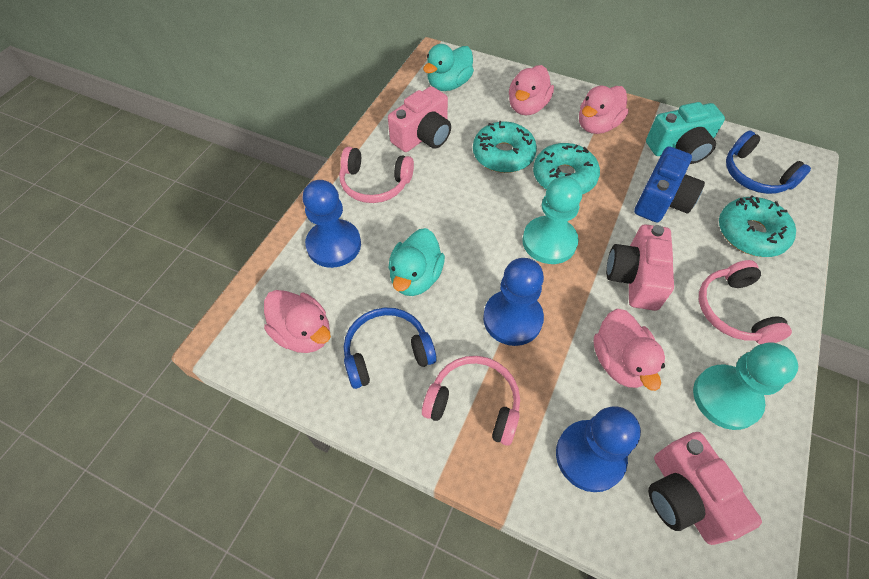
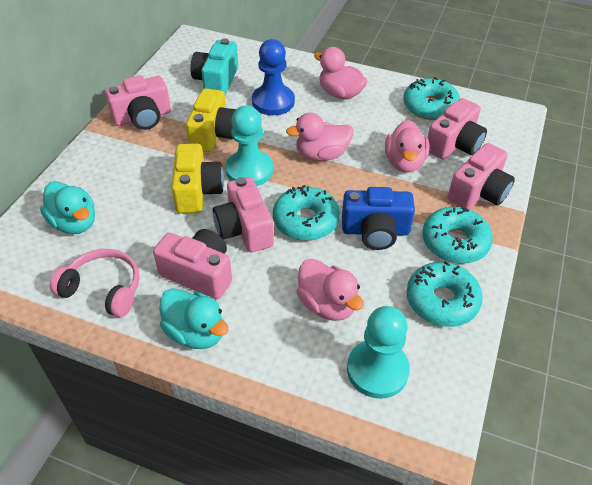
blue headphones: 2 -> 0
blue pawn: 3 -> 1
pink camera: 3 -> 5
pink headphones: 3 -> 1
turquoise donut: 3 -> 4
yellow camera: 0 -> 2

